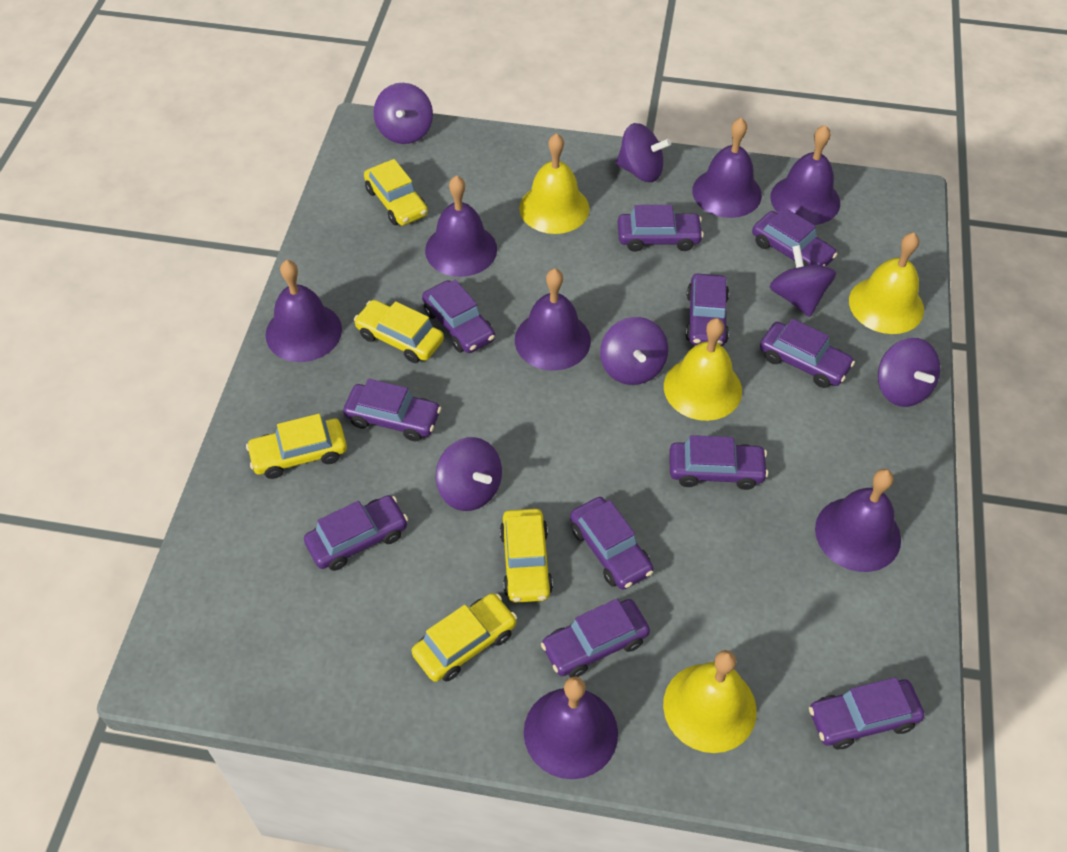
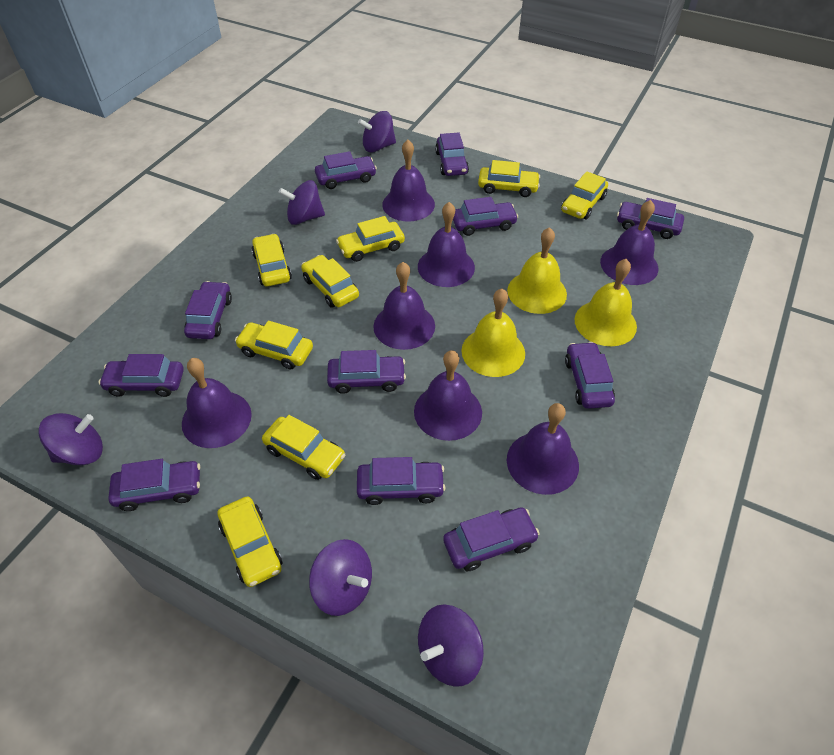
purple spinning top: 6 -> 5
yellow bell: 4 -> 3
yellow car: 5 -> 8

